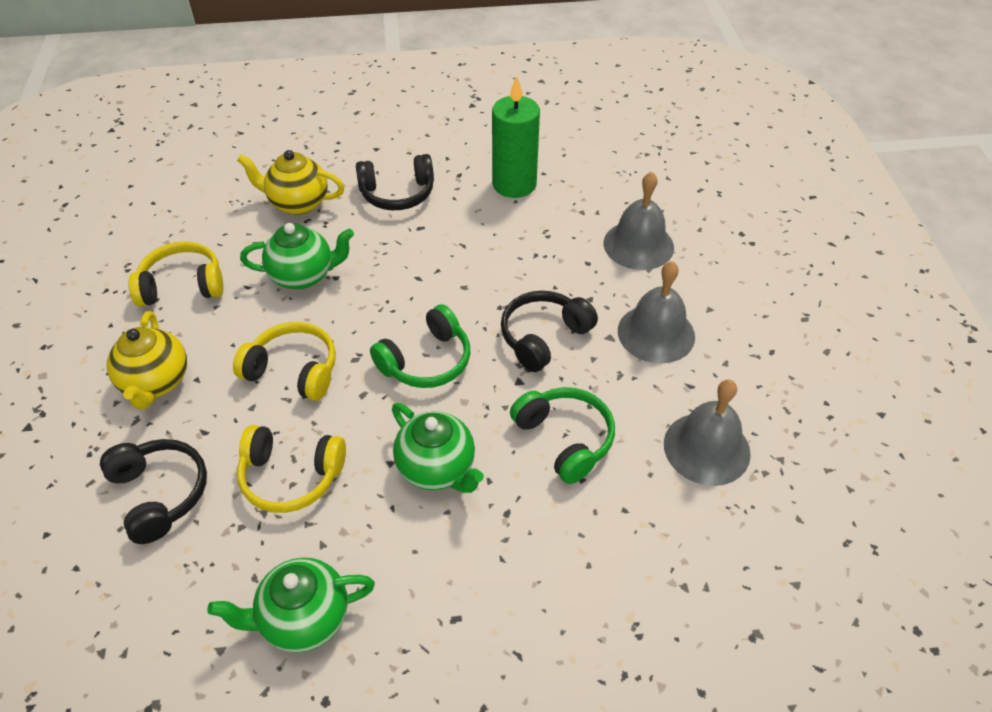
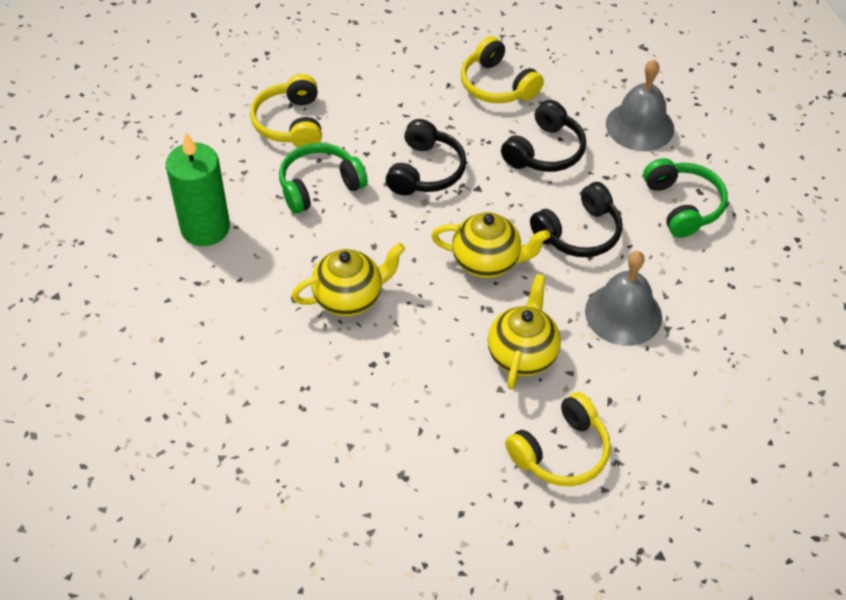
green teapot: 3 -> 0
grey bell: 3 -> 2
yellow teapot: 2 -> 3

